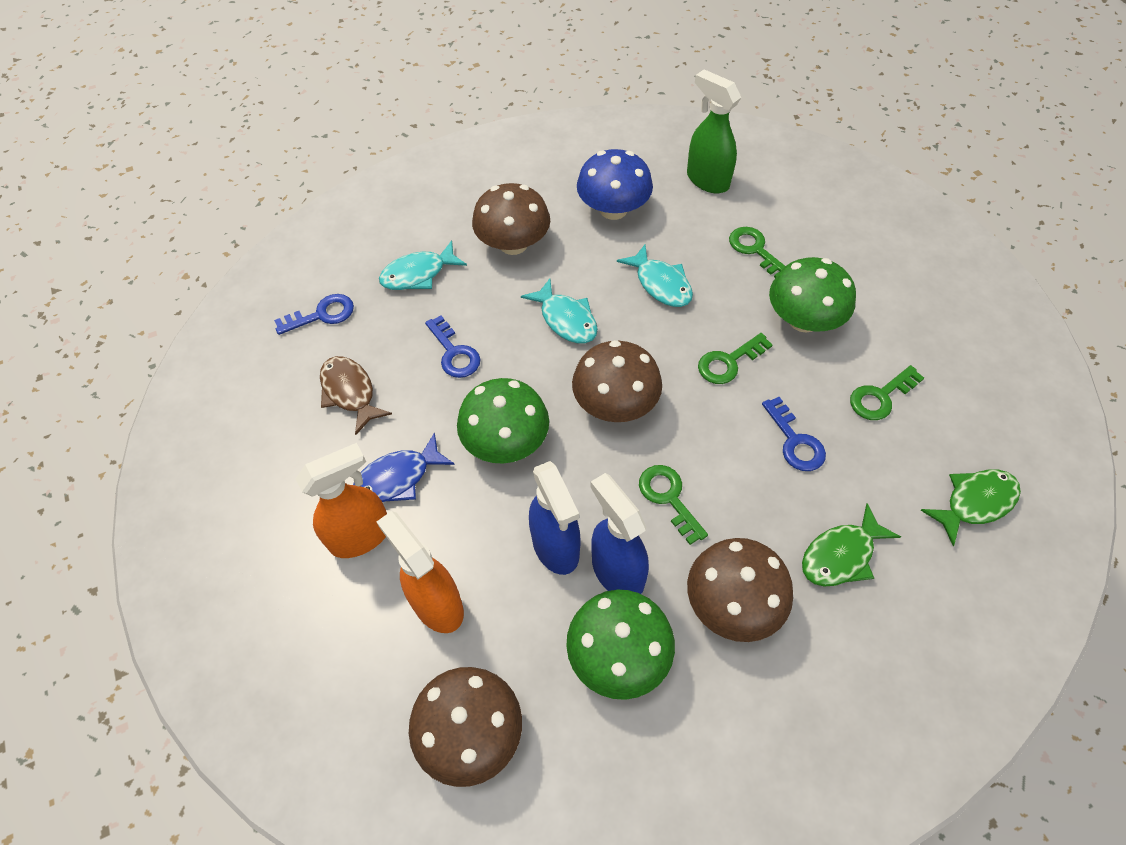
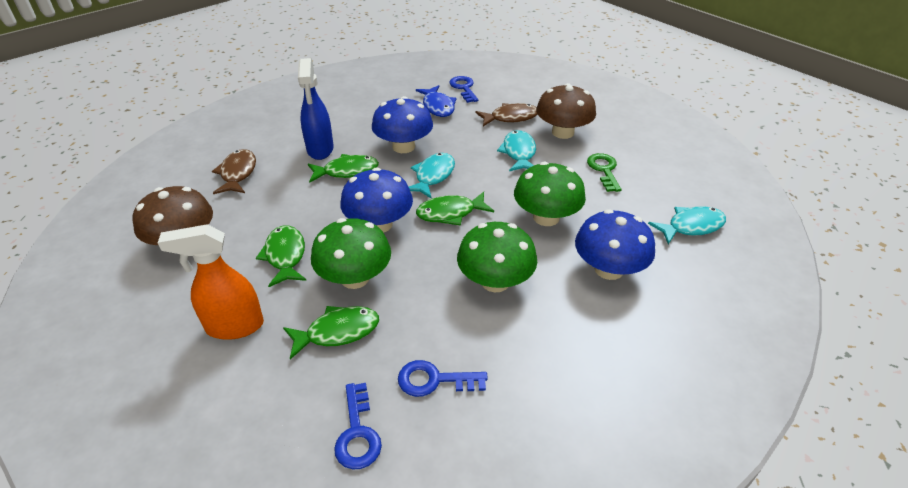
blue mushroom: 1 -> 3
blue spray bottle: 2 -> 1
brown fish: 1 -> 2
brown mushroom: 4 -> 2
green fish: 2 -> 4
green key: 4 -> 1
green spray bottle: 1 -> 0
orange spray bottle: 2 -> 1

